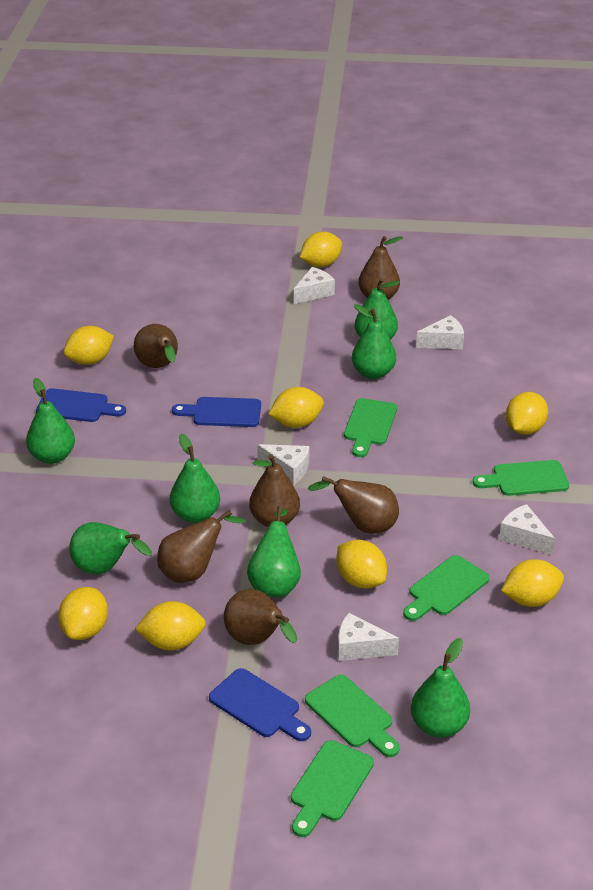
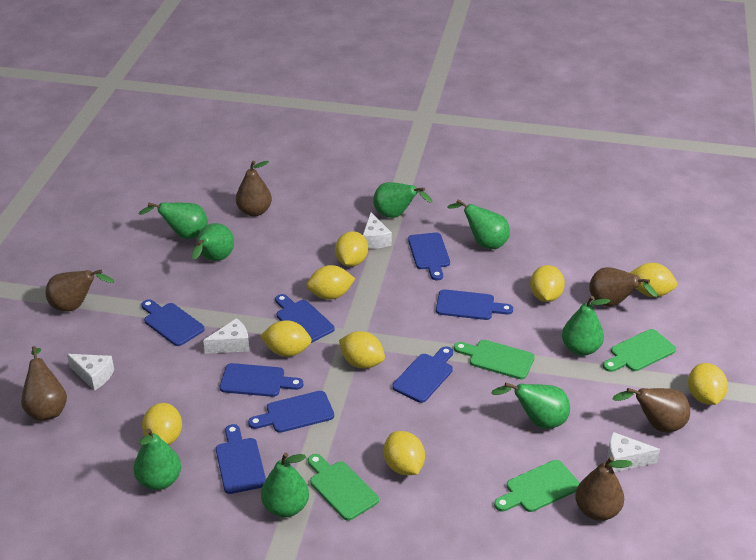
blue cutting board: 3 -> 8
green cutting board: 5 -> 4
green pear: 7 -> 8
white cheese: 5 -> 4
yellow lemon: 8 -> 9

